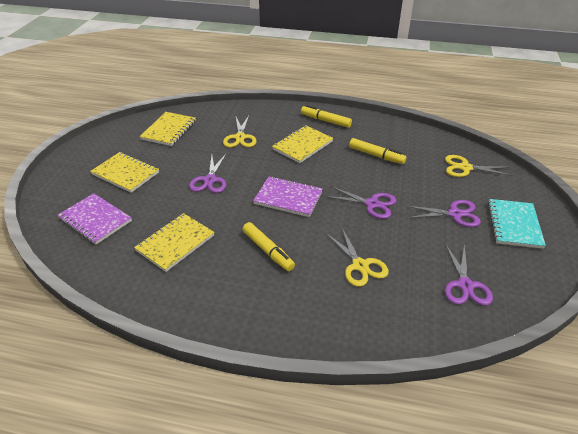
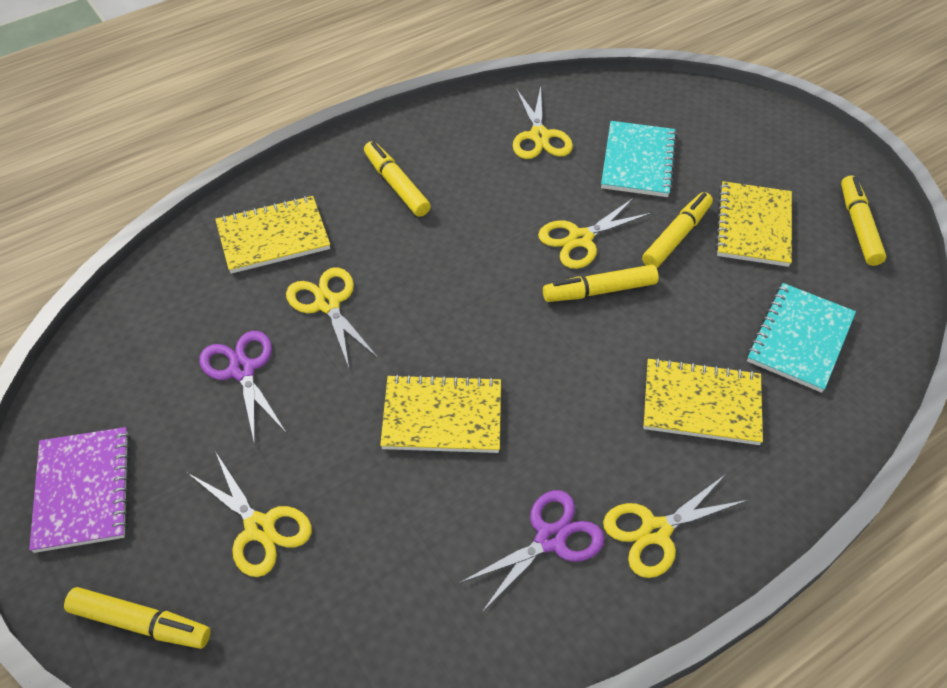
purple notebook: 2 -> 1
purple scissors: 4 -> 2
turquoise notebook: 1 -> 2
yellow marker: 3 -> 5
yellow scissors: 3 -> 5

